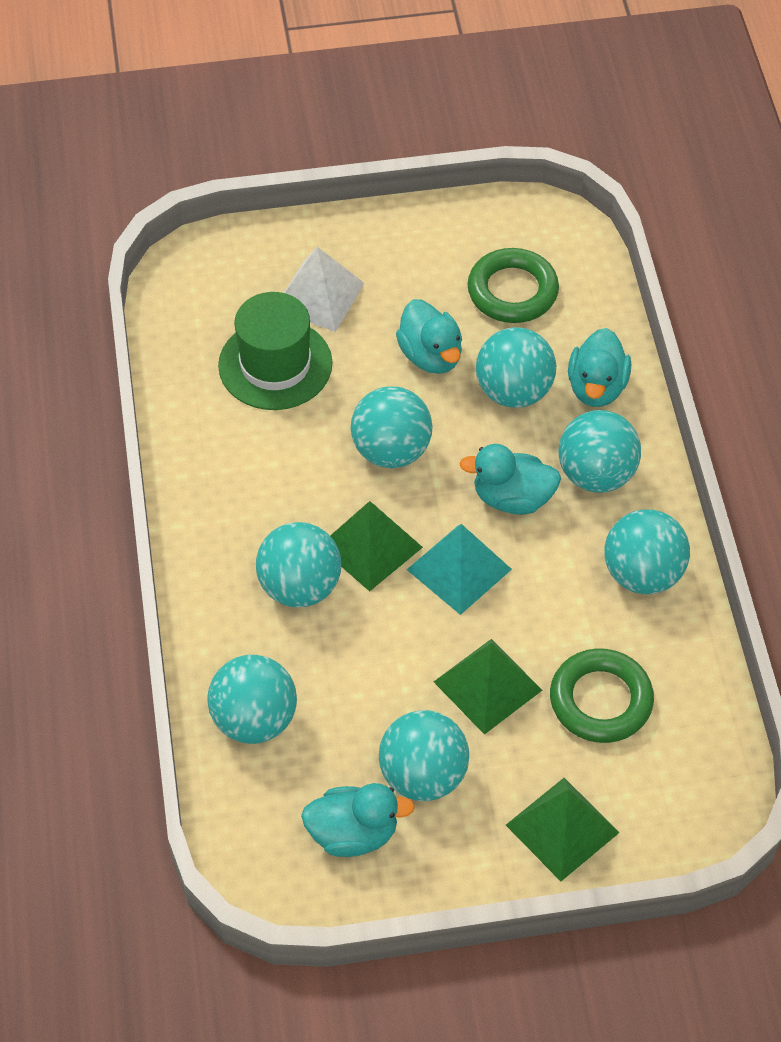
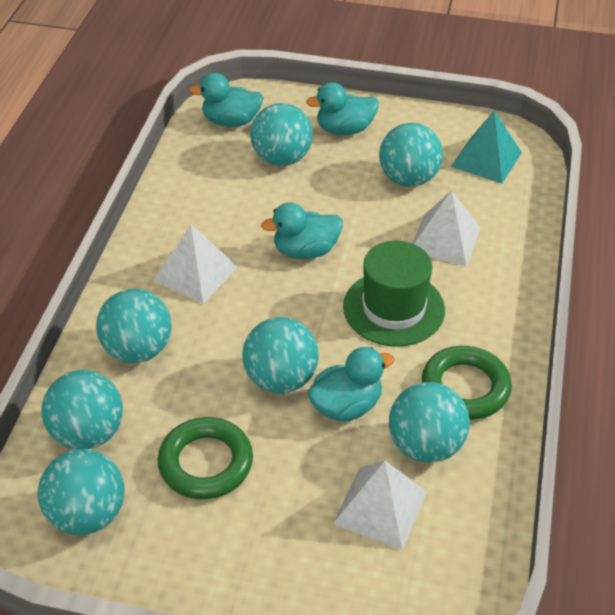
green pyramid: 3 -> 0
white pyramid: 1 -> 3

